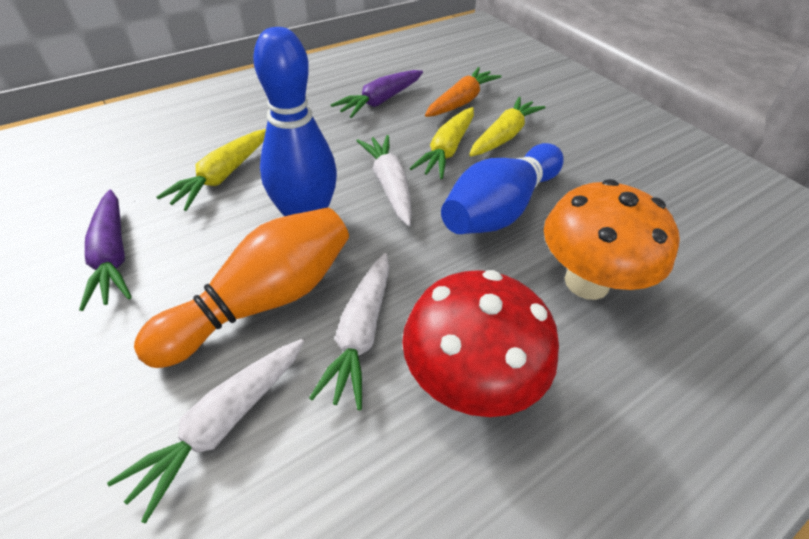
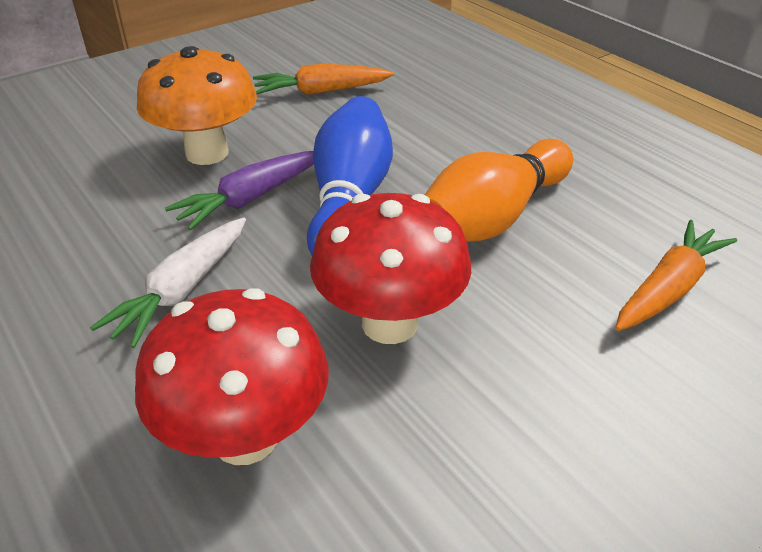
blue bowling pin: 2 -> 1
orange carrot: 1 -> 2
purple carrot: 2 -> 1
red mushroom: 1 -> 2
white carrot: 3 -> 1
yellow carrot: 3 -> 0

